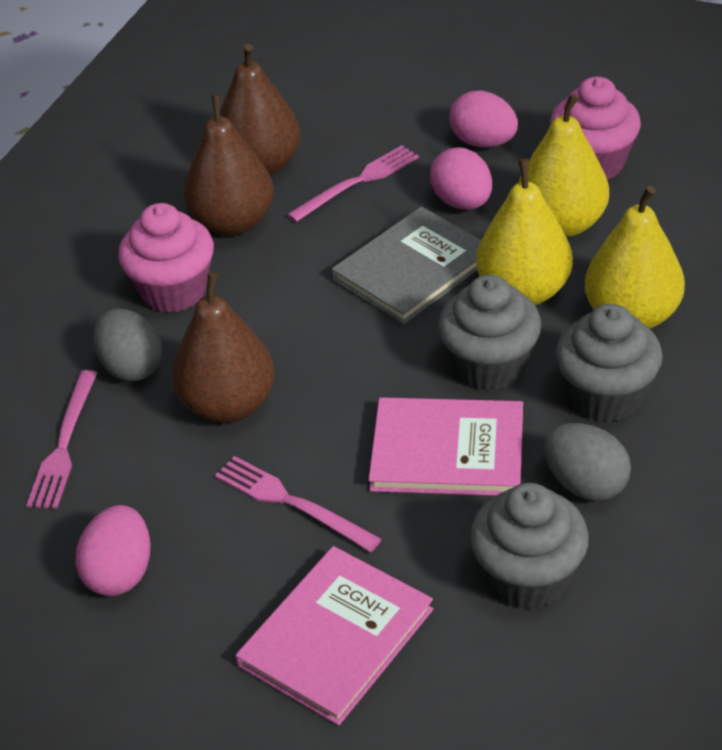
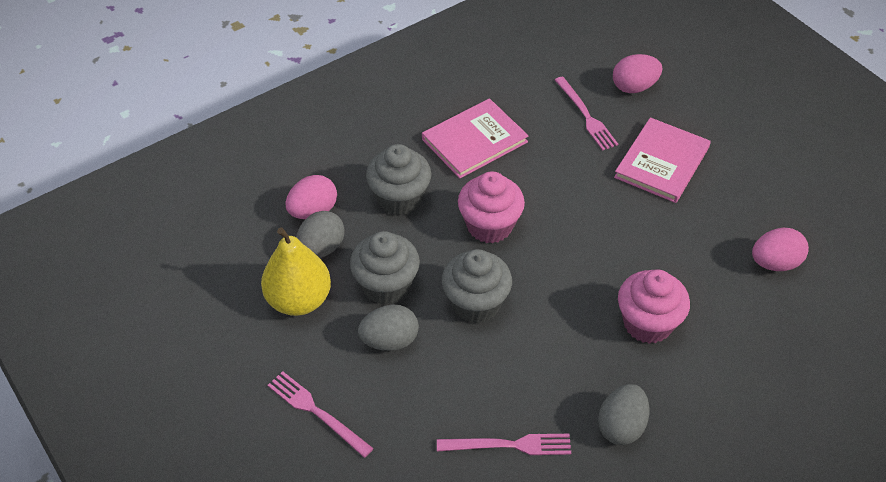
brown pear: 3 -> 0
grey book: 1 -> 0
grey egg: 2 -> 3
yellow pear: 3 -> 1

